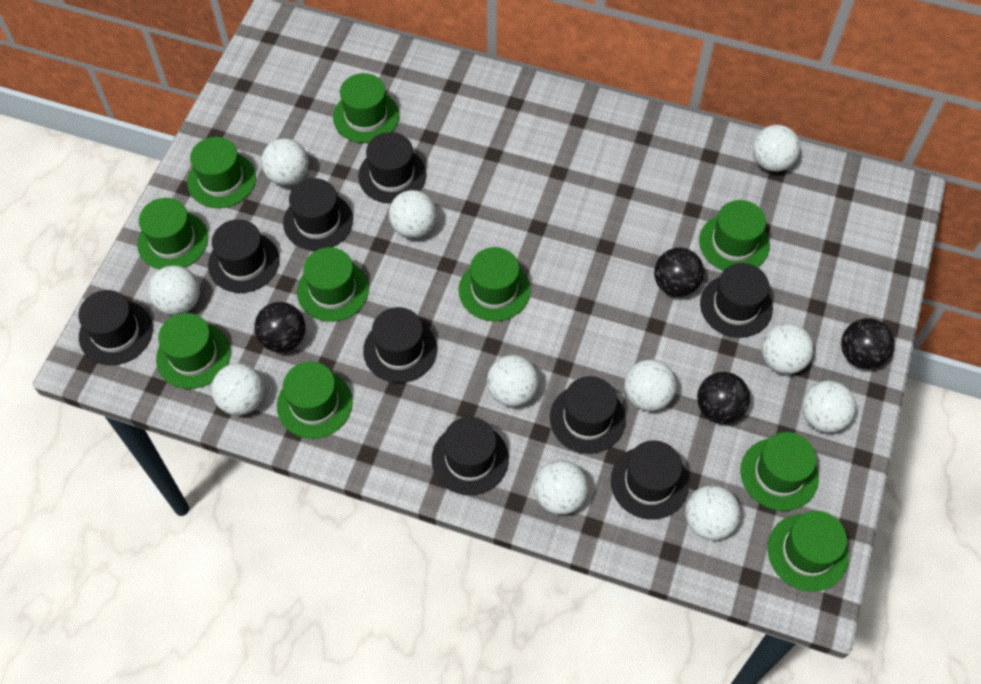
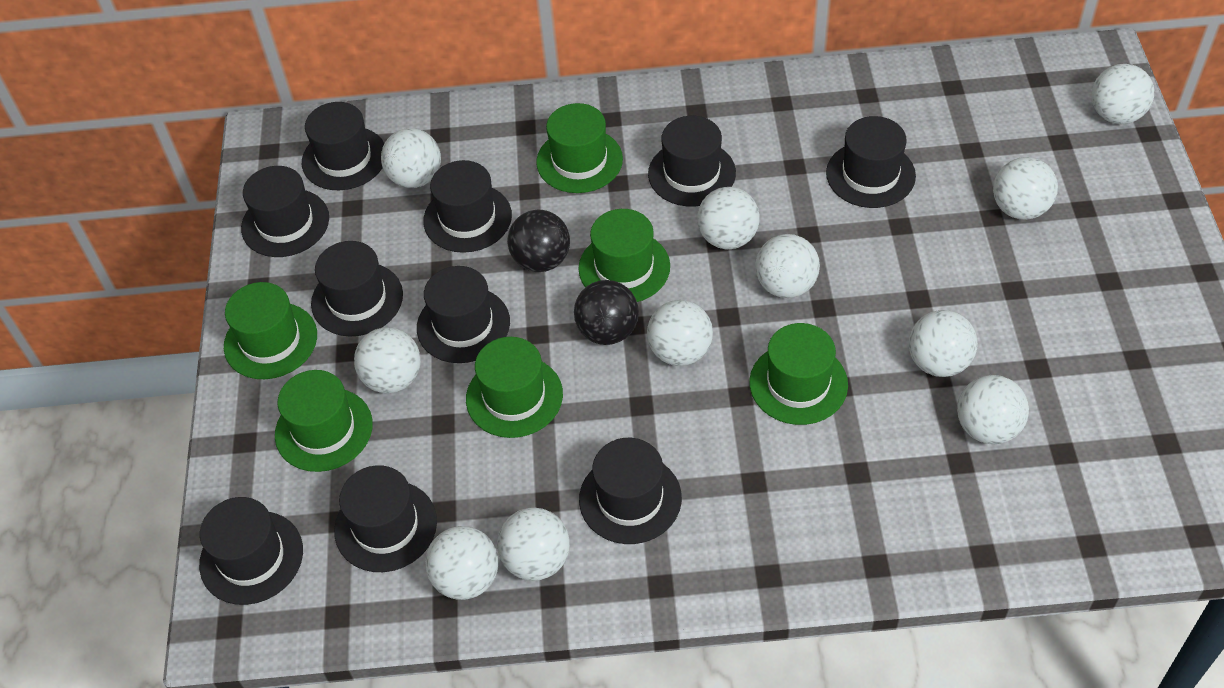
black ball: 4 -> 2
black hat: 9 -> 10
green hat: 10 -> 6

